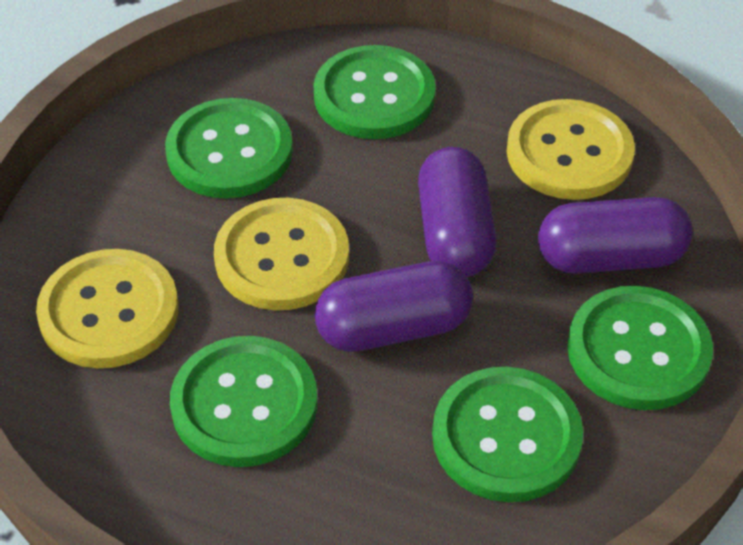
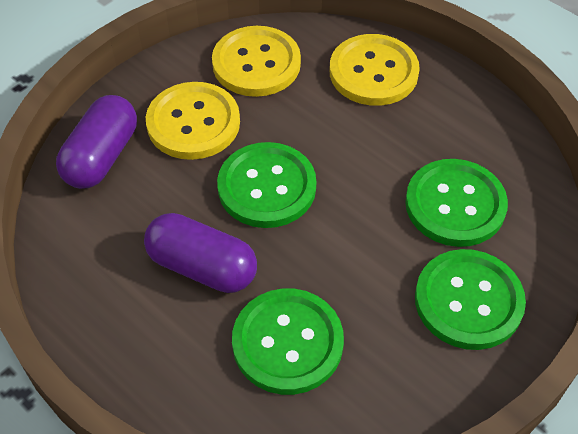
green button: 5 -> 4
purple capsule: 3 -> 2

